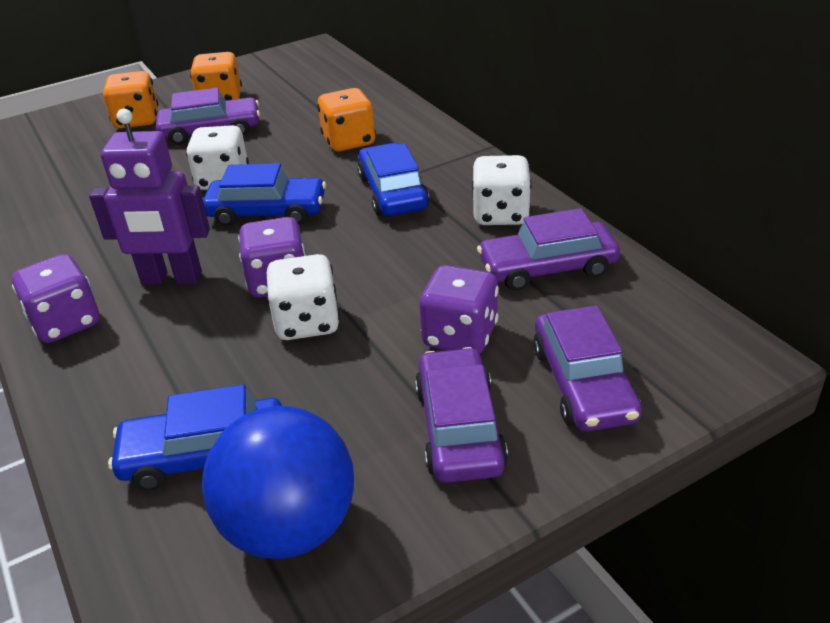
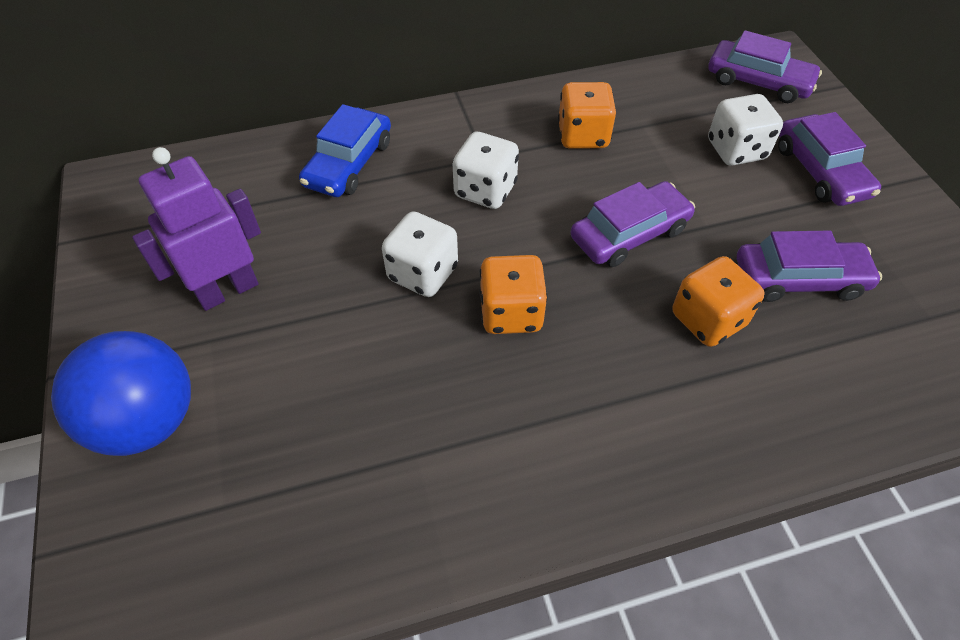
blue car: 3 -> 1
purple dice: 3 -> 0

